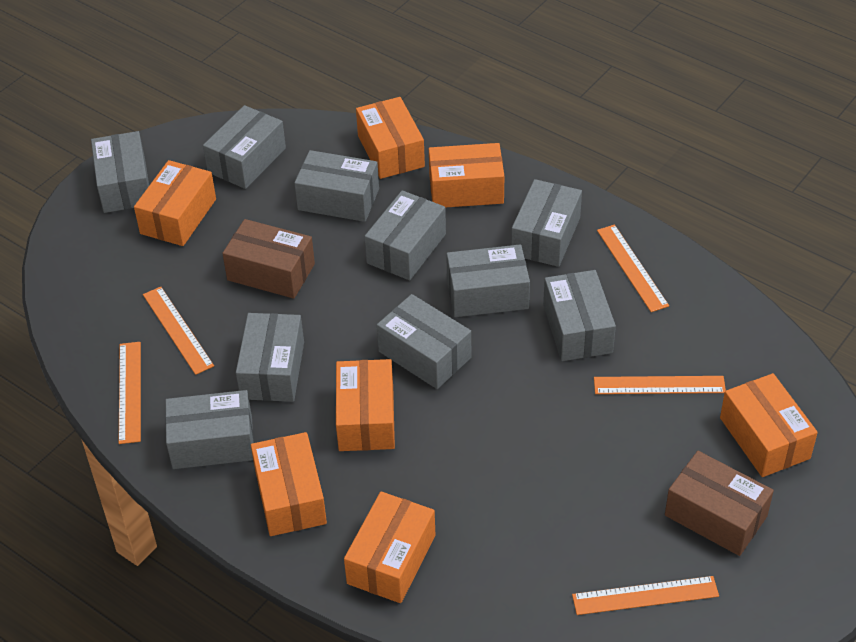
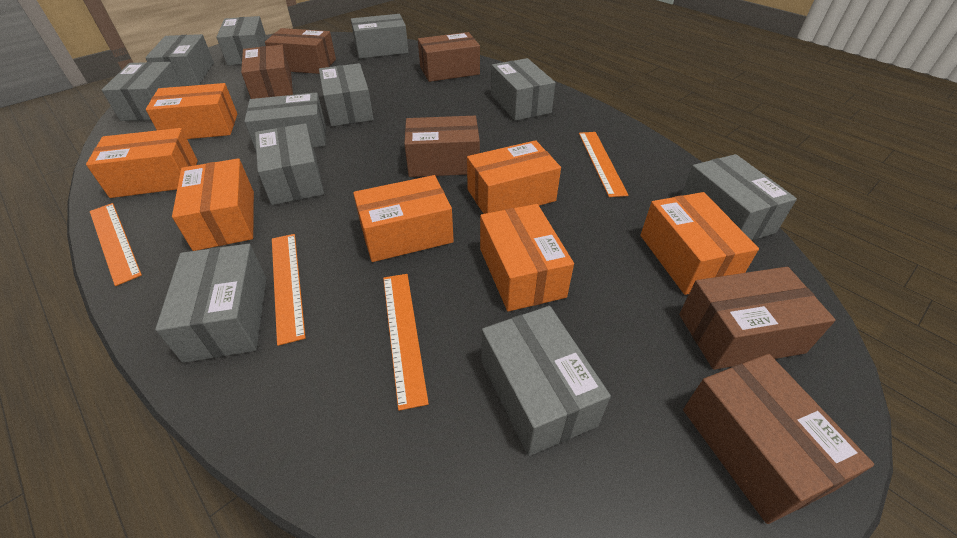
brown box: 2 -> 6
grey box: 10 -> 11
orange ruler: 5 -> 4

